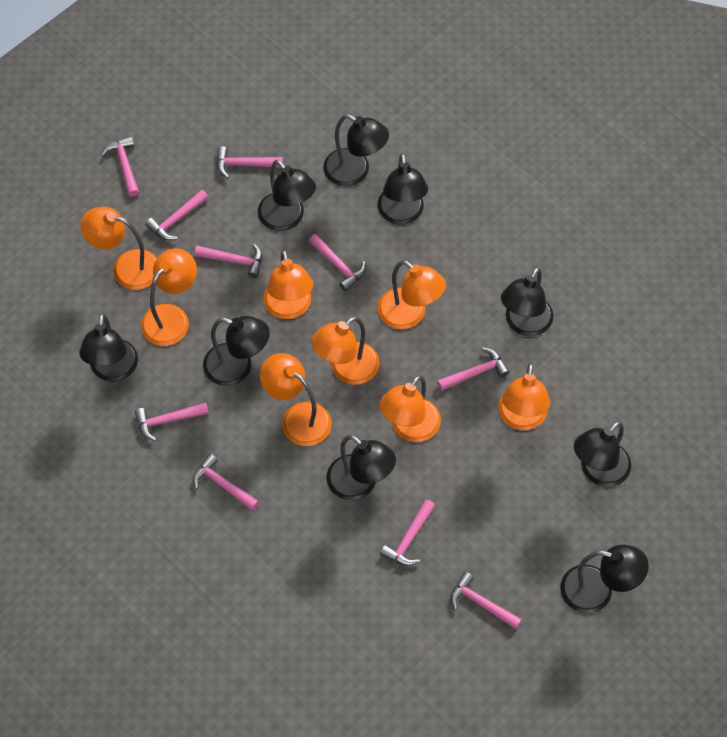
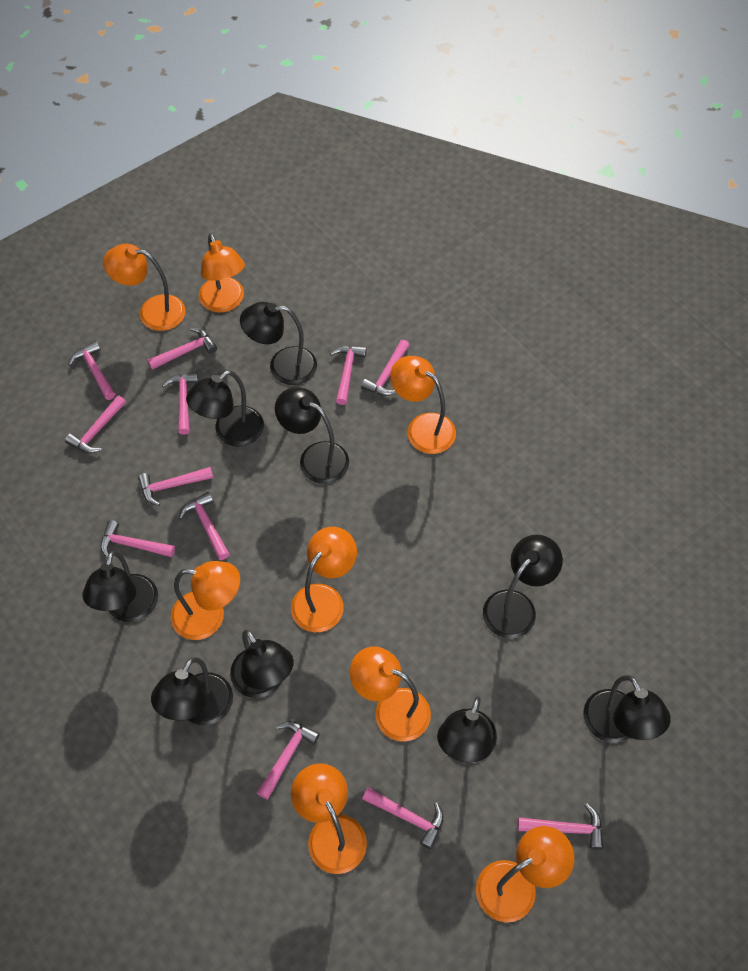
pink hammer: 10 -> 12

